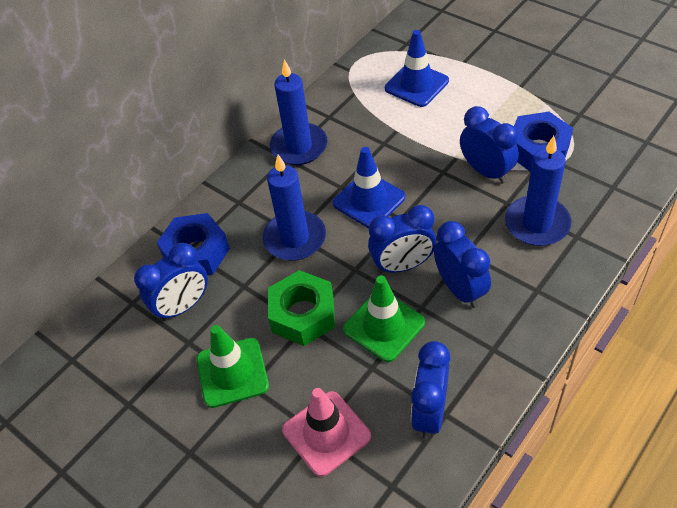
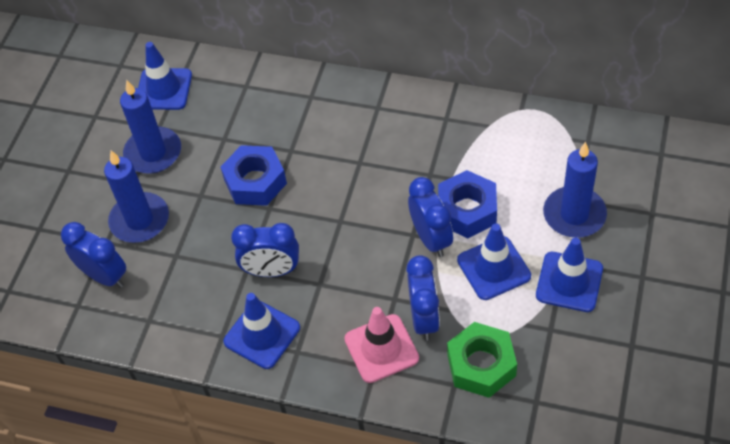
blue clock: 5 -> 4
blue traffic cone: 2 -> 4
green traffic cone: 2 -> 0

